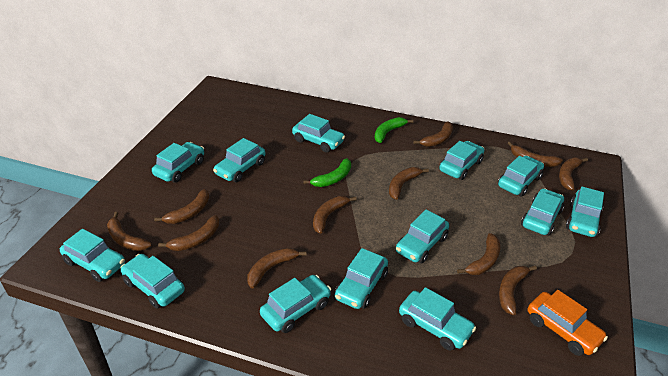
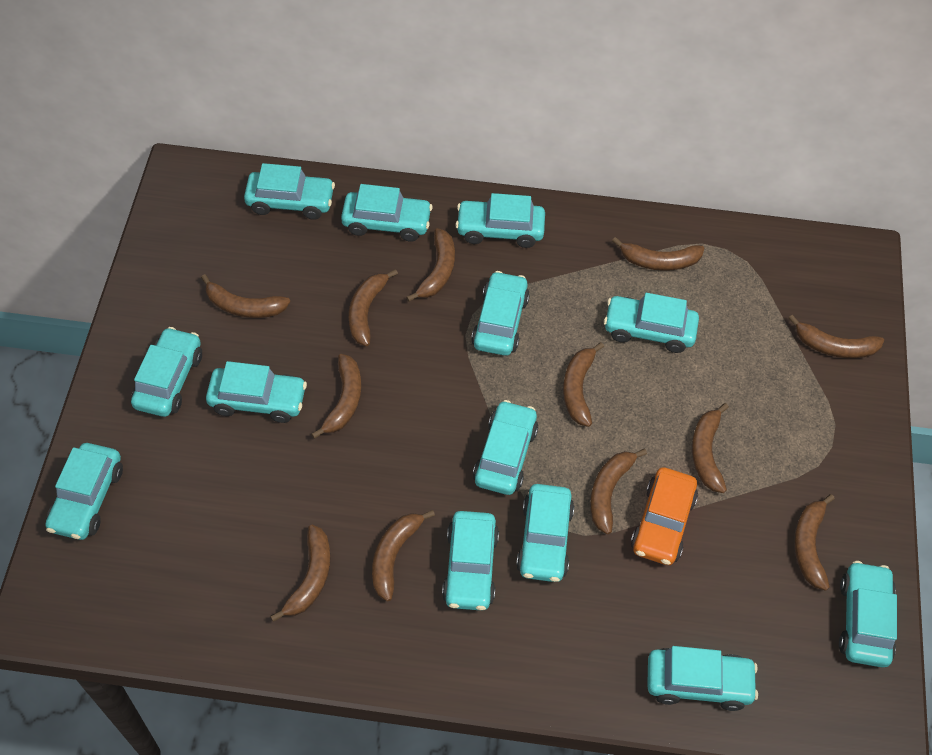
brown banana: 11 -> 12
green banana: 2 -> 0

